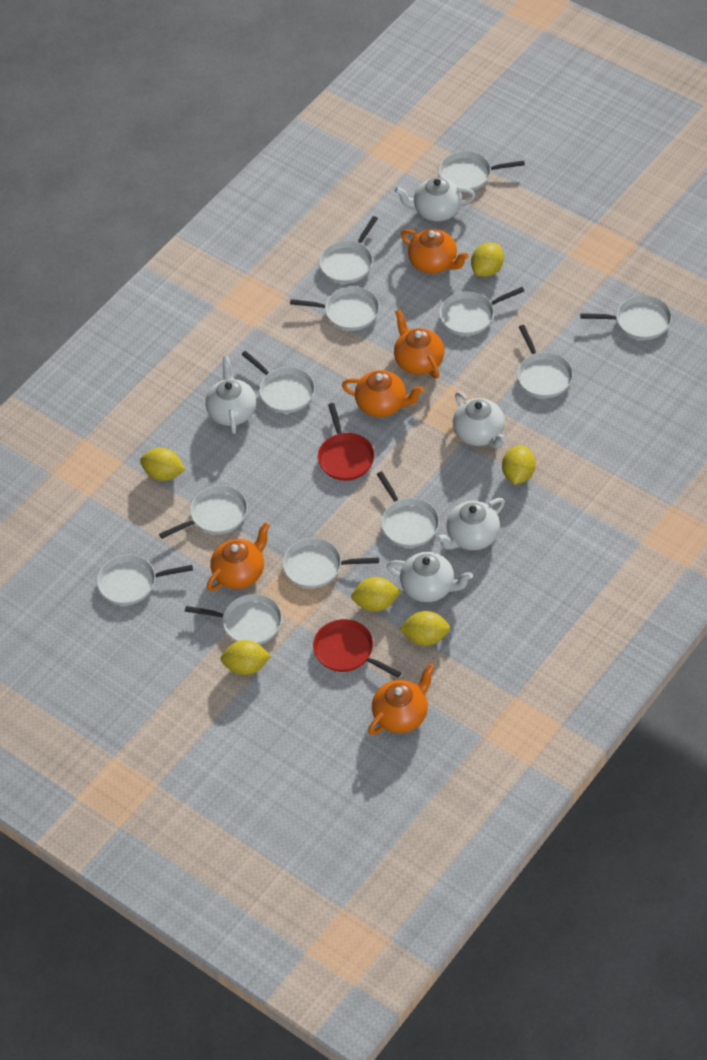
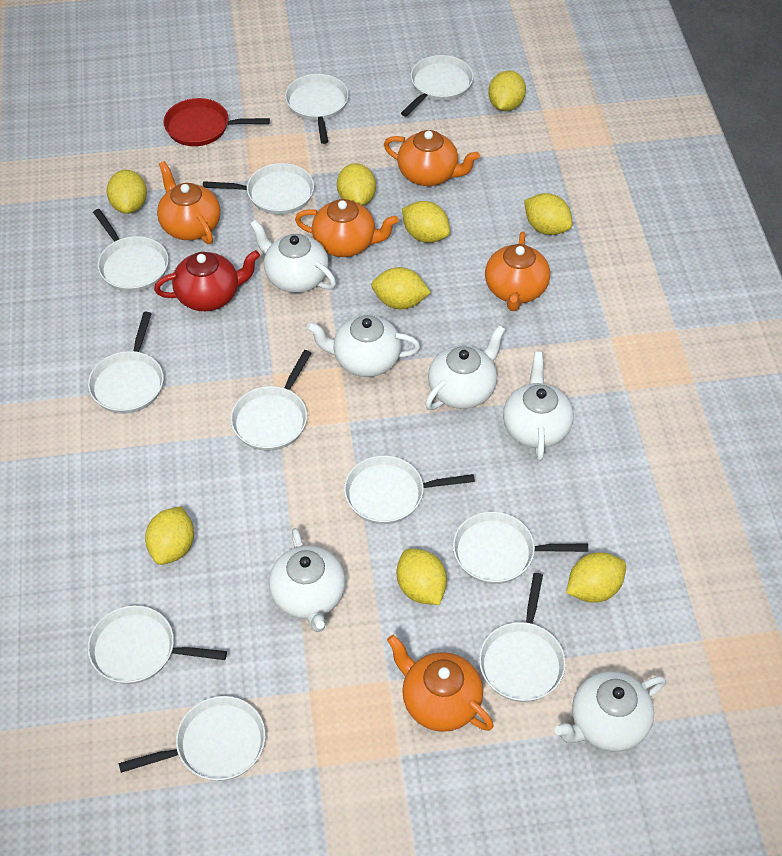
red pan: 2 -> 1
red teapot: 0 -> 1
white pan: 12 -> 11
white teapot: 5 -> 6
yellow lemon: 6 -> 9

